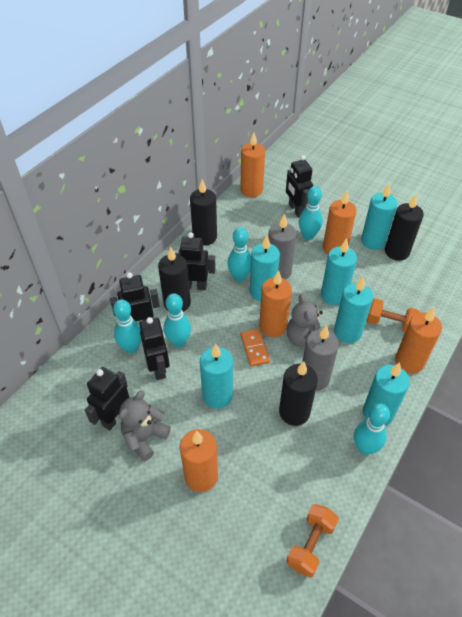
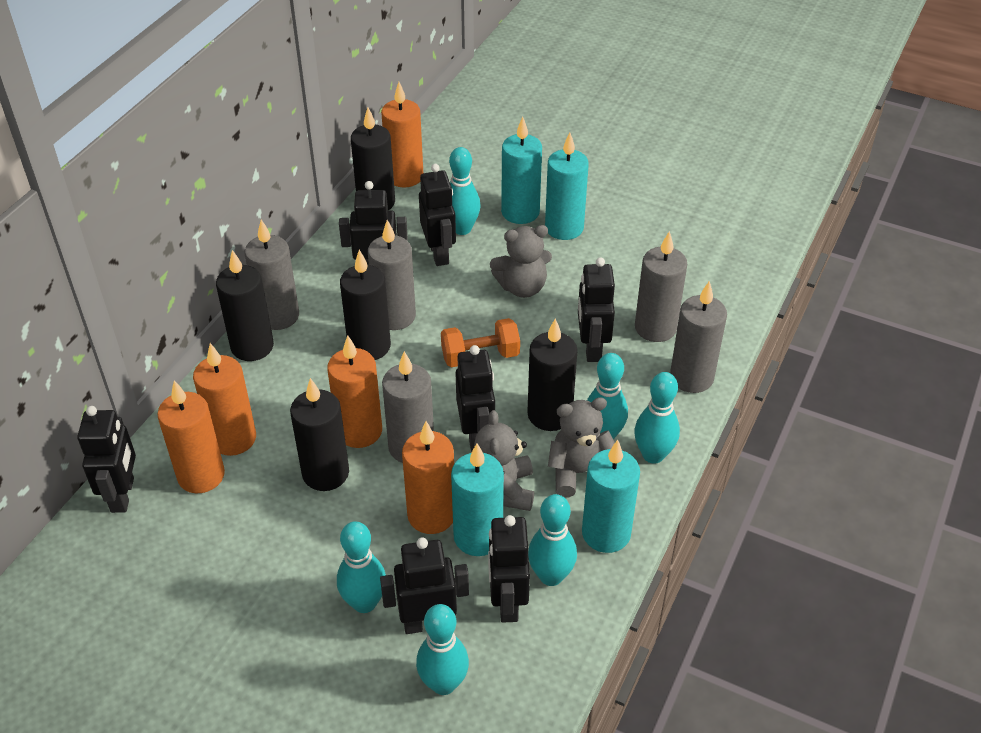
black candle: 4 -> 5
black robot: 5 -> 7
grey candle: 2 -> 5
grey teddy bear: 2 -> 3
orange domino: 1 -> 0
orange dumbbell: 2 -> 1
turquoise bowling pin: 5 -> 6
turquoise candle: 6 -> 4

